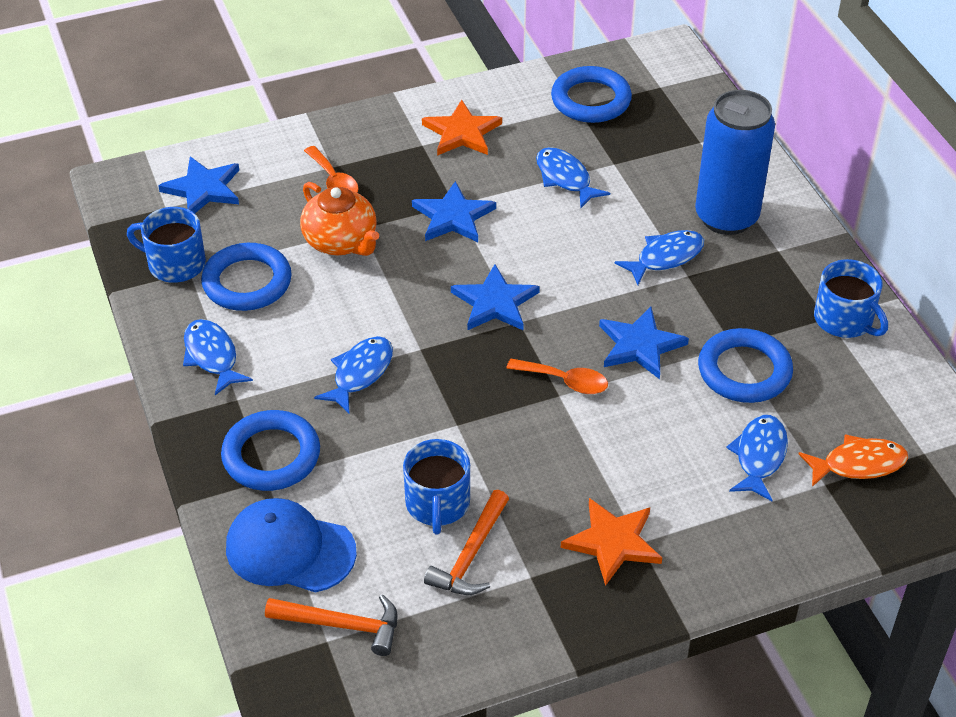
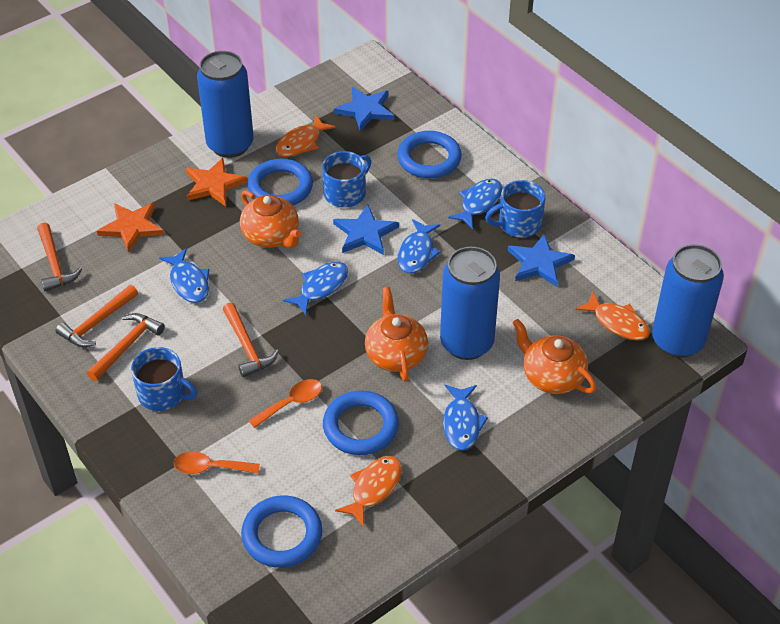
blue can: 1 -> 3
blue cap: 1 -> 0
blue star: 4 -> 3
orange fish: 1 -> 3
orange hammer: 2 -> 4
orange teapot: 1 -> 3

